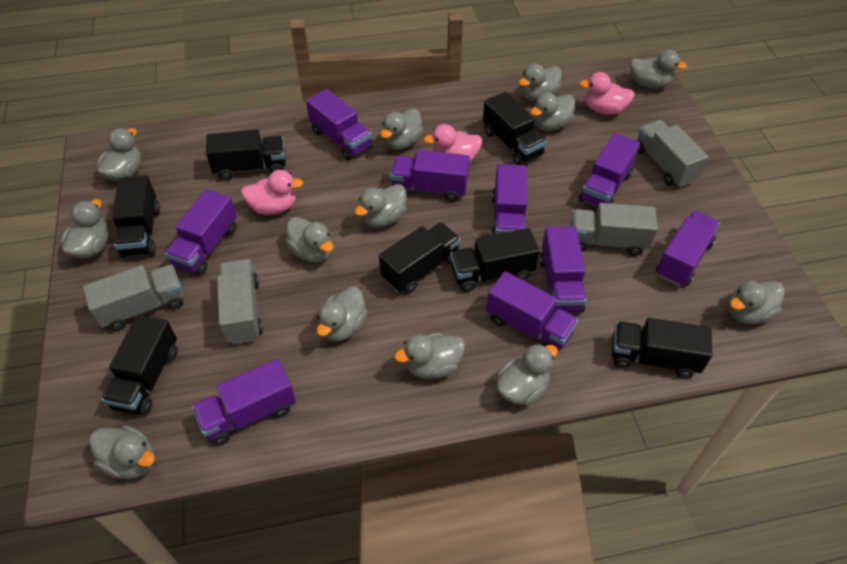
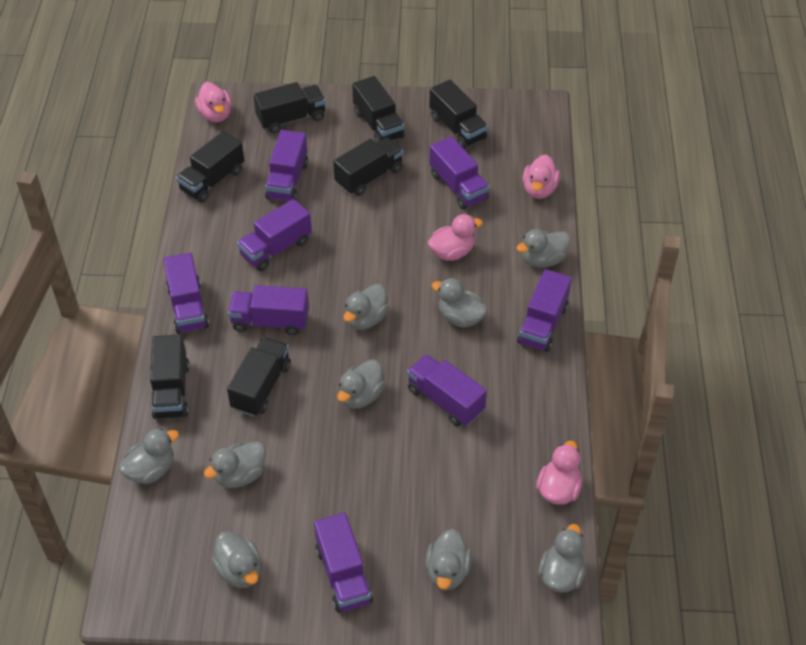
grey duck: 13 -> 9
grey truck: 4 -> 0
pink duck: 3 -> 4
purple truck: 9 -> 8

